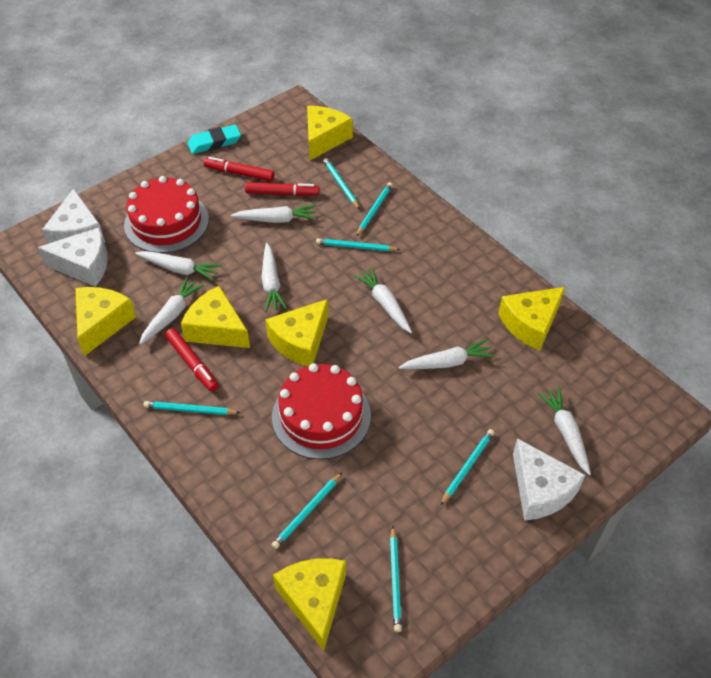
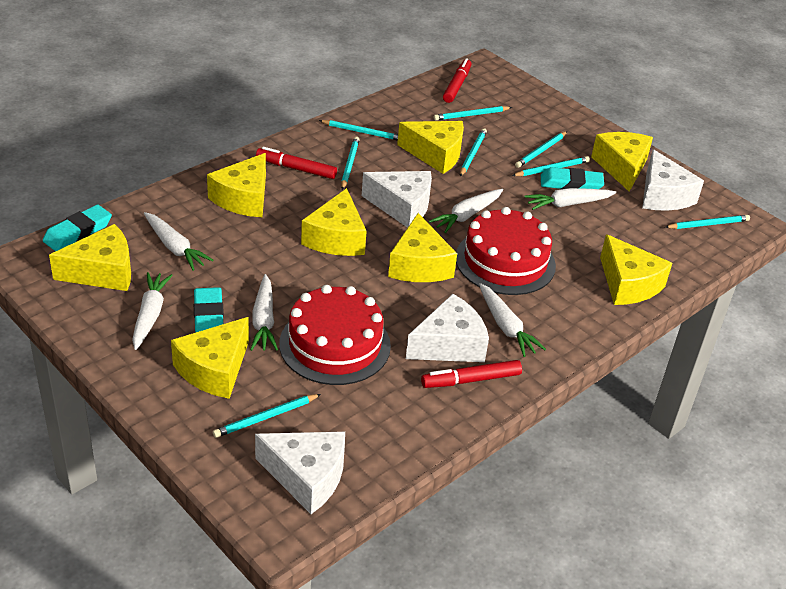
turquoise eraser: 1 -> 3
turquoise pencil: 7 -> 8
white carrot: 7 -> 6
white cheese: 3 -> 4
yellow cheese: 6 -> 8

